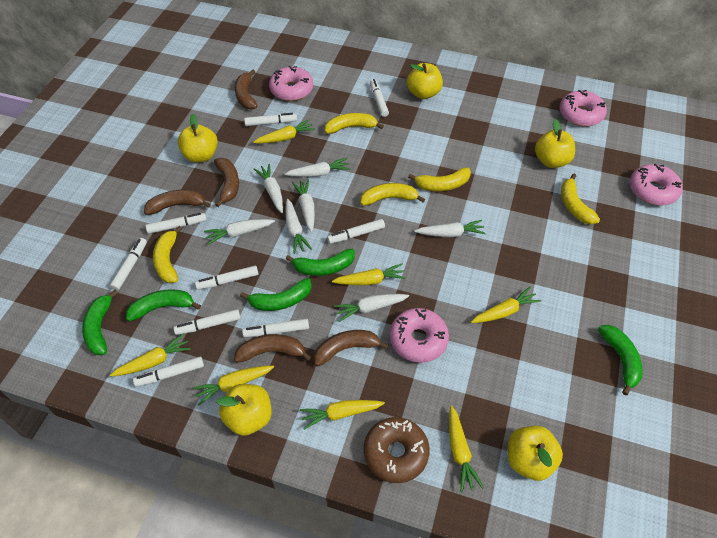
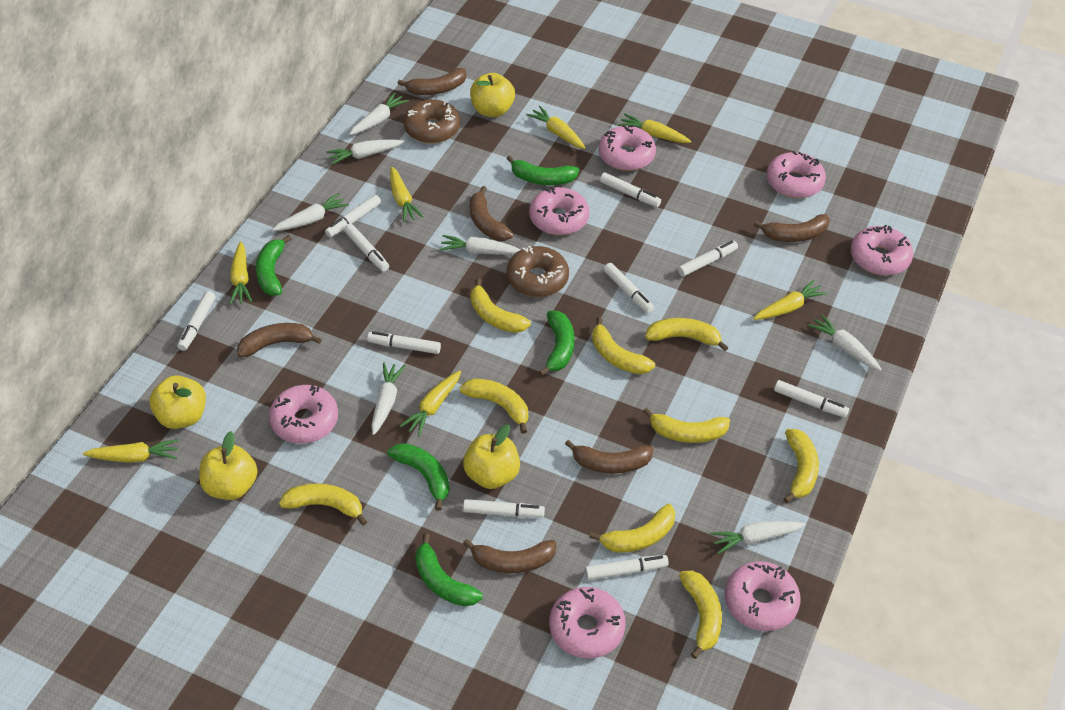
brown banana: 5 -> 6
brown donut: 1 -> 2
pink donut: 4 -> 7
white marker: 9 -> 10
yellow apple: 5 -> 4
yellow banana: 5 -> 9

